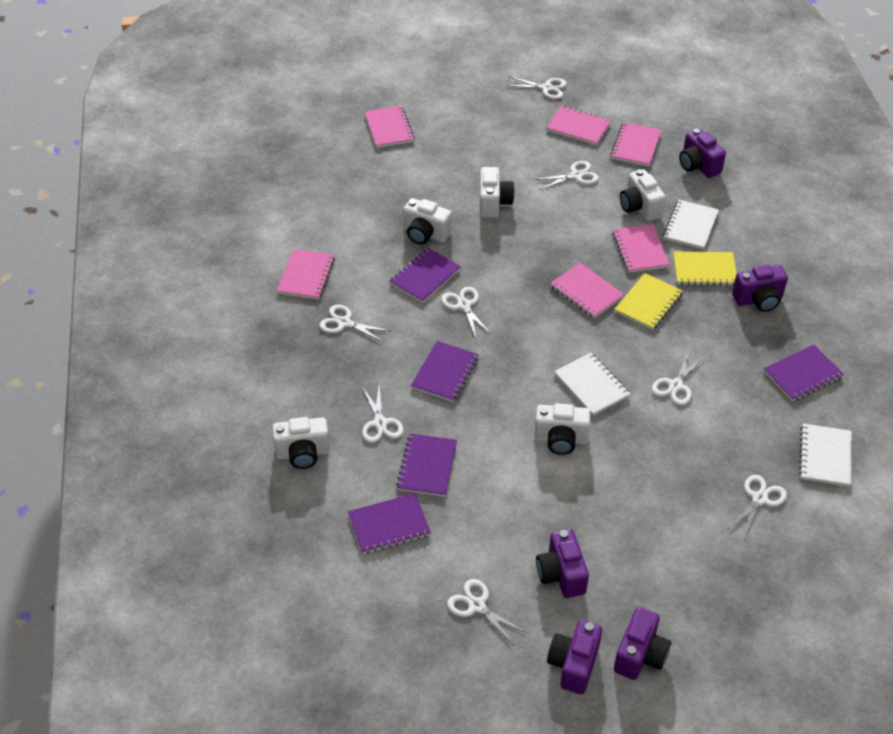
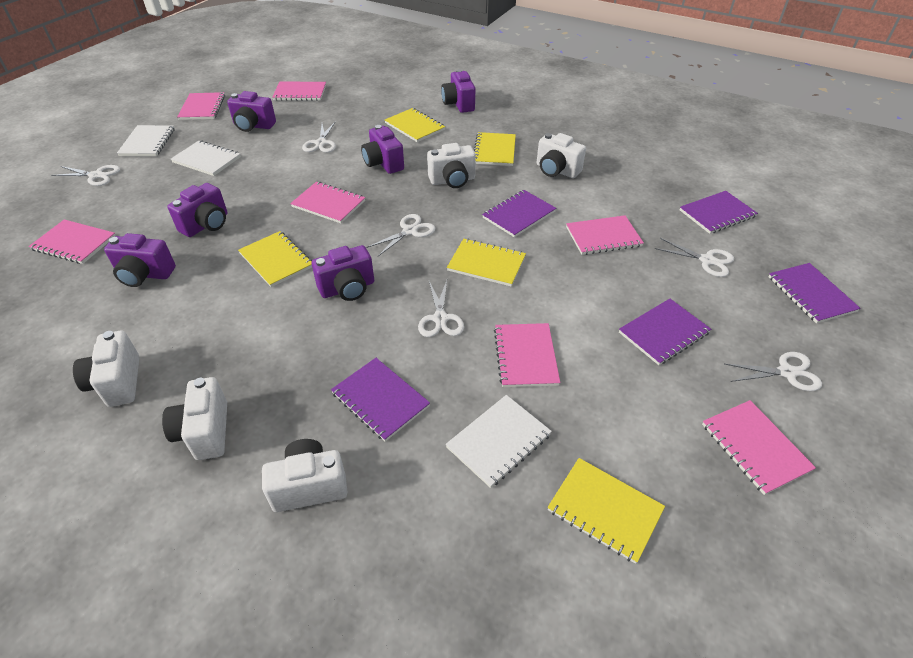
pink notebook: 6 -> 7
purple camera: 5 -> 6
white scissors: 8 -> 6
yellow notebook: 2 -> 5

